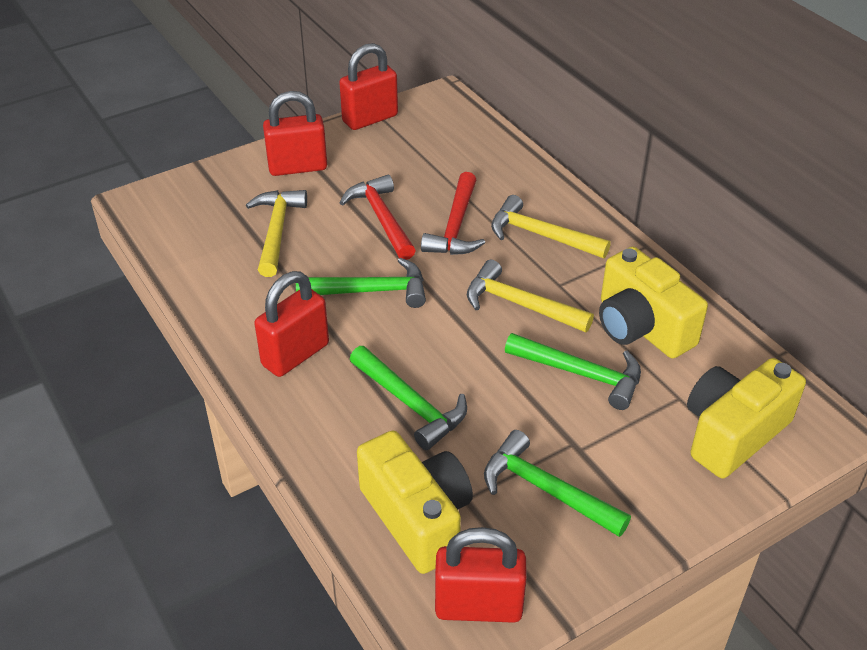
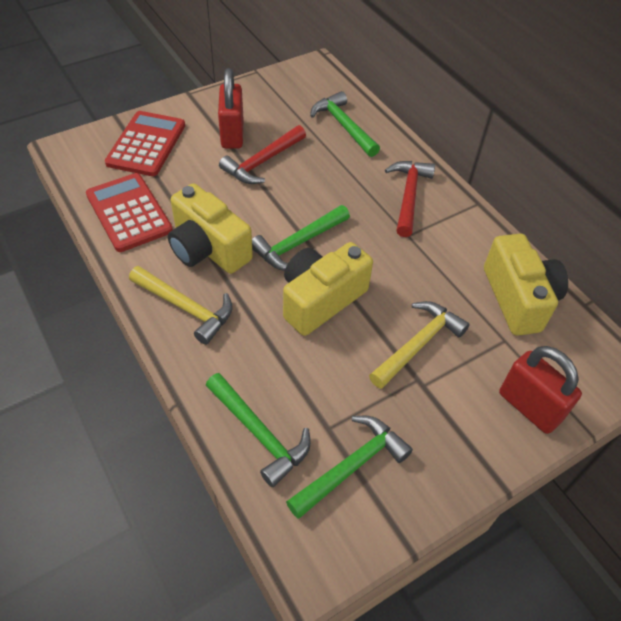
red calculator: 0 -> 2
red padlock: 4 -> 2
yellow hammer: 3 -> 2

